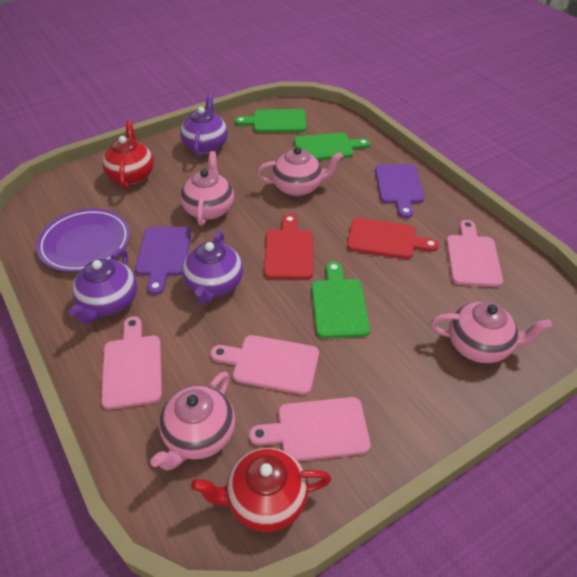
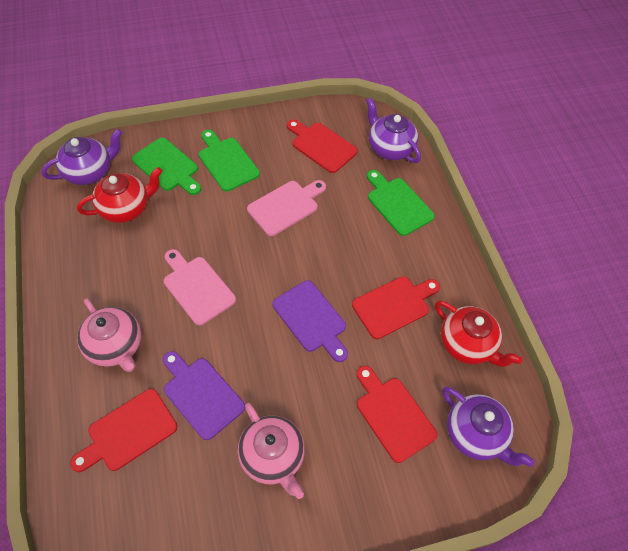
pink cutting board: 4 -> 2
pink teapot: 4 -> 2
purple plate: 1 -> 0
red cutting board: 2 -> 4

